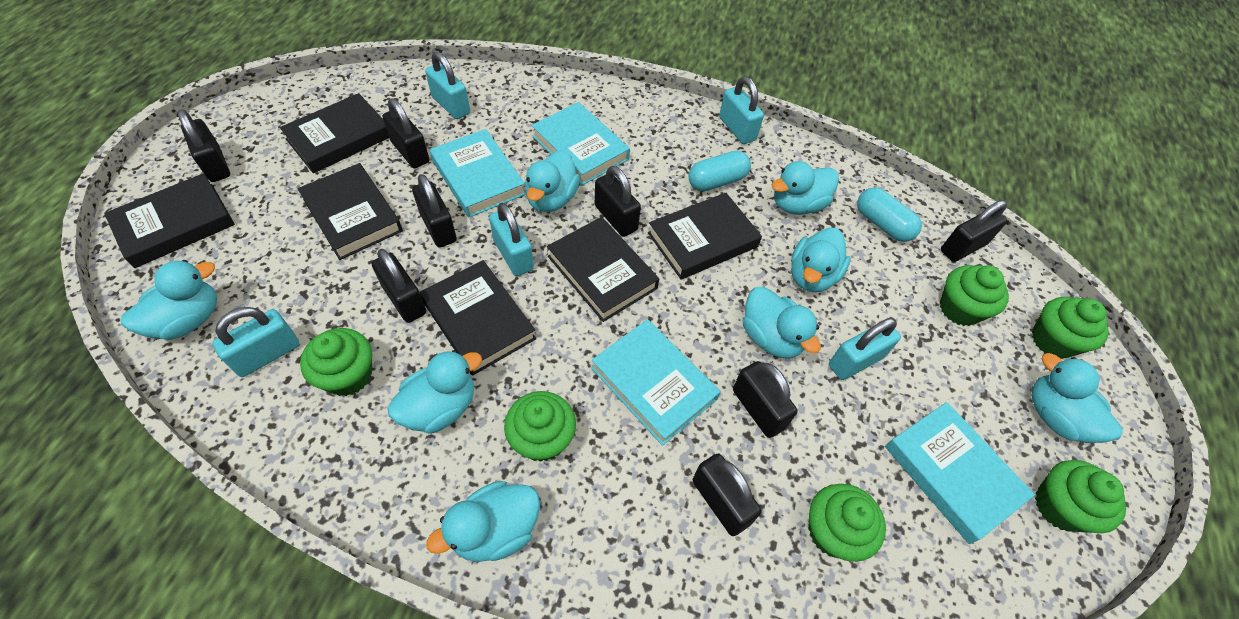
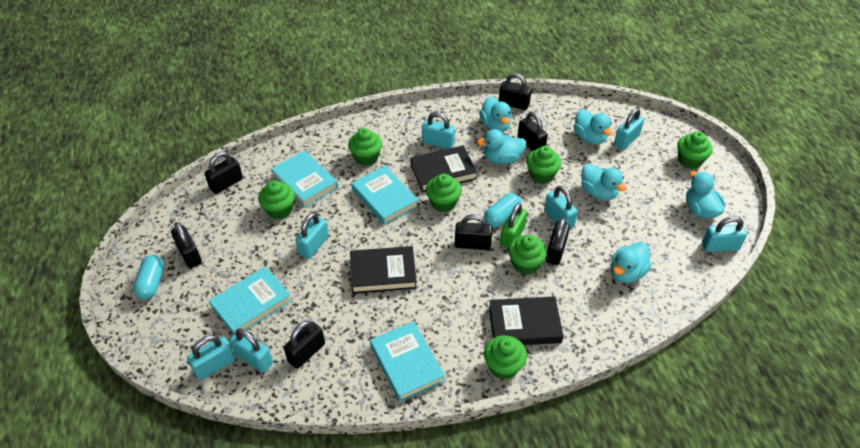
black book: 6 -> 3
black padlock: 8 -> 7
green cupcake: 6 -> 7
green padlock: 0 -> 1
turquoise duck: 8 -> 6
turquoise padlock: 5 -> 7

